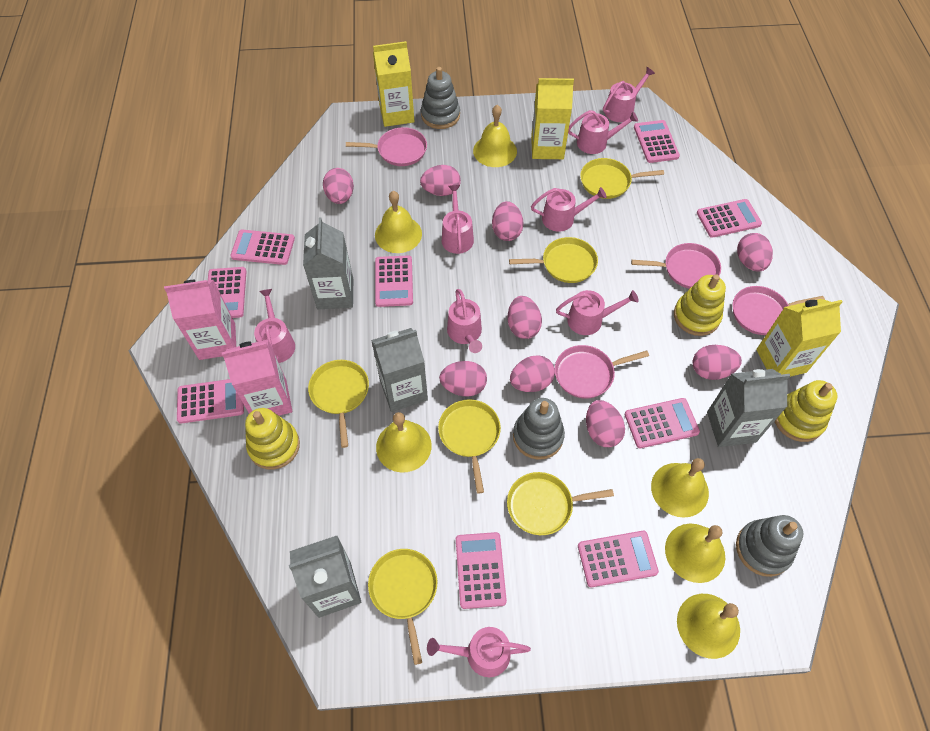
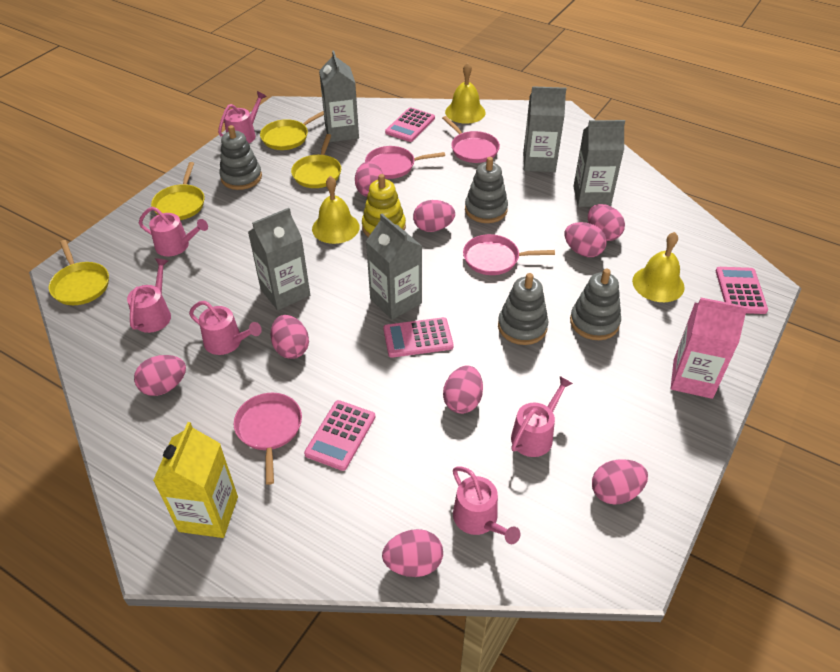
grey carton: 4 -> 5
grey stacking toy: 3 -> 4
pink calculator: 9 -> 4
pink carton: 2 -> 1
pink watering can: 8 -> 6
yellow bell: 6 -> 3
yellow carton: 3 -> 1
yellow pan: 6 -> 4
yellow stacking toy: 3 -> 1

